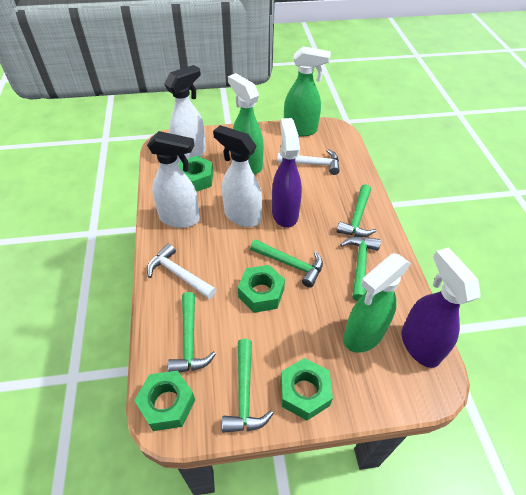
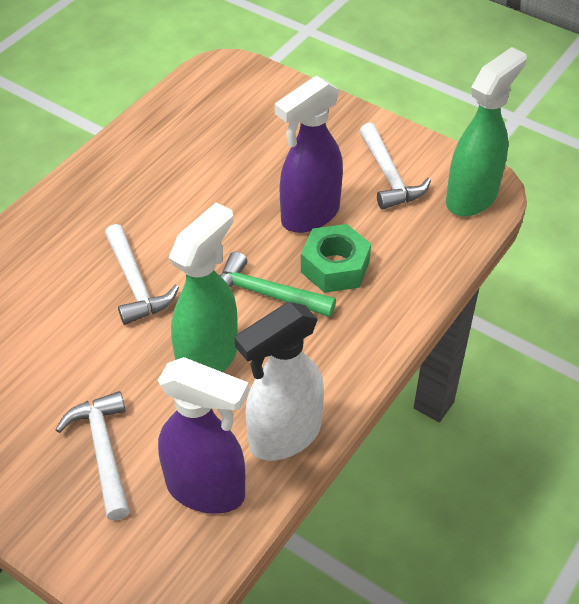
green hammer: 5 -> 1
green nut: 4 -> 1
green spray bottle: 3 -> 2
white hammer: 2 -> 3
white spray bottle: 3 -> 1

